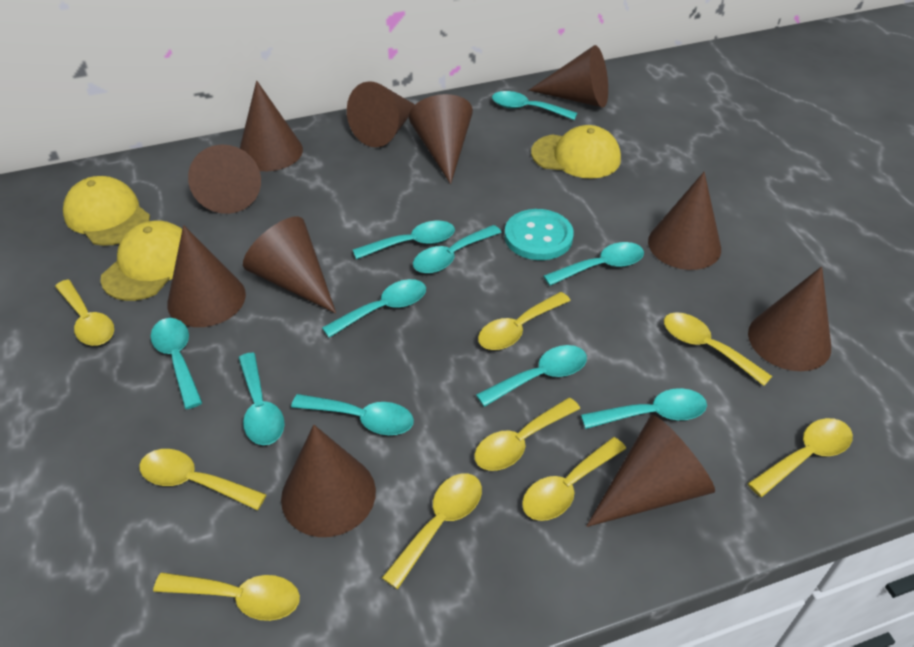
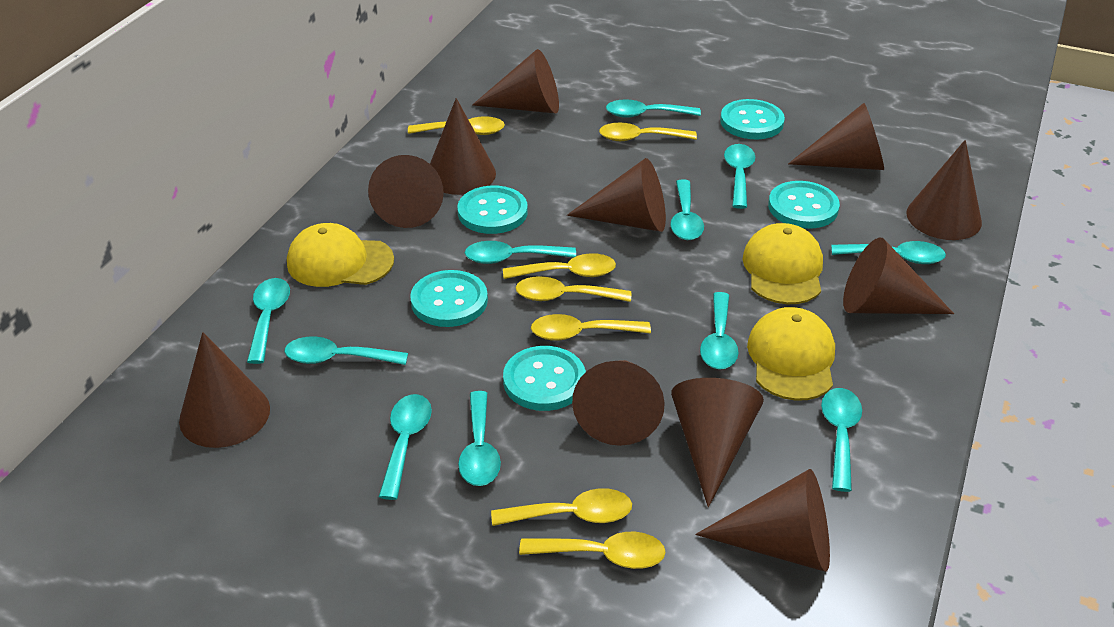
turquoise button: 1 -> 5
turquoise spoon: 10 -> 11
yellow spoon: 9 -> 7

